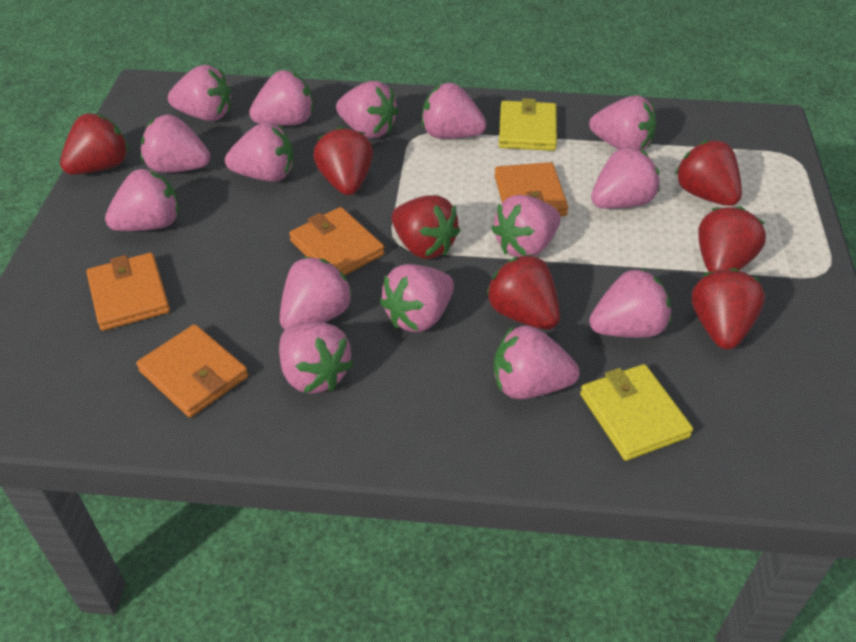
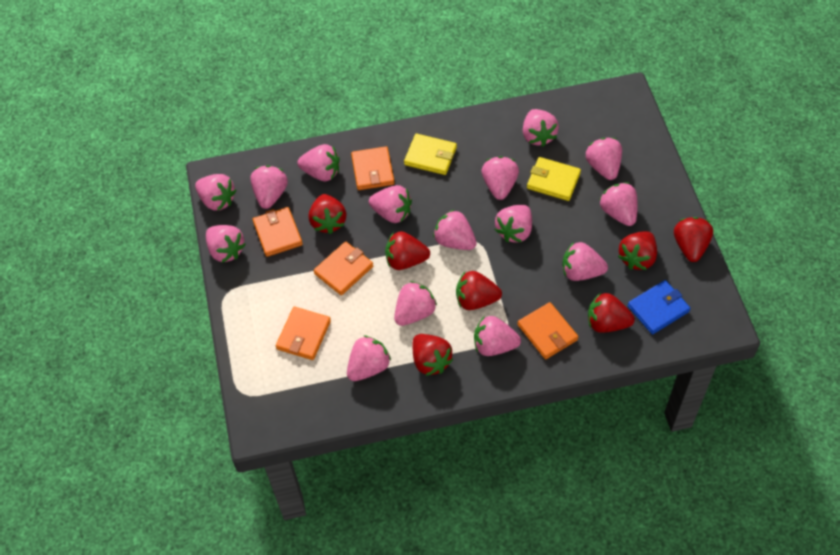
blue wallet: 0 -> 1
orange wallet: 4 -> 5

